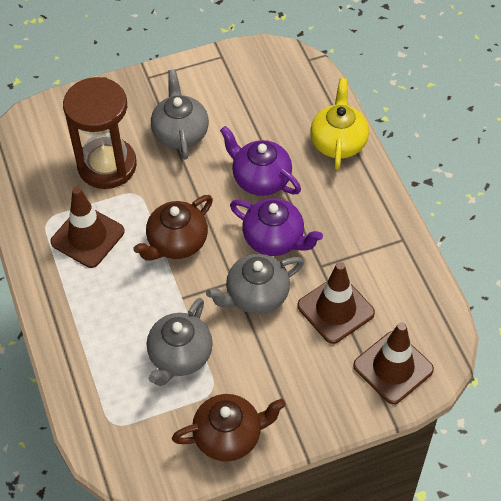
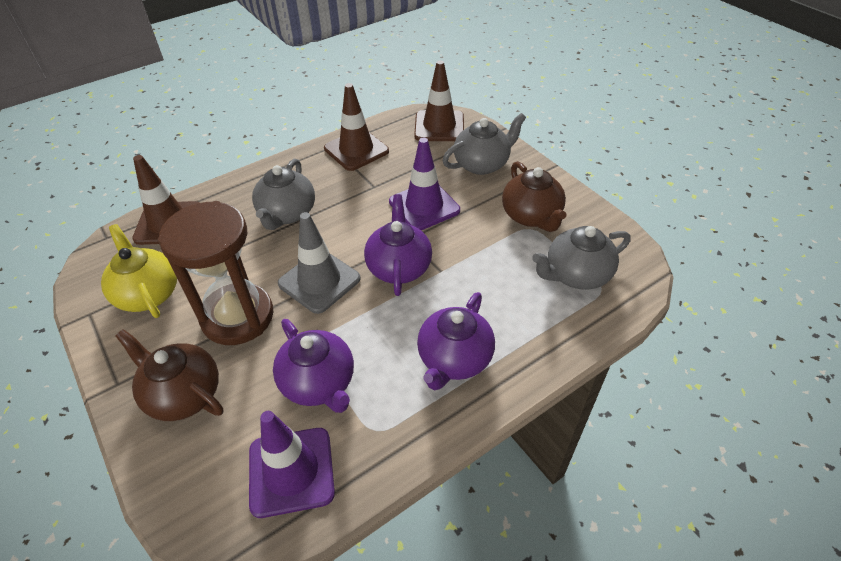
grey traffic cone: 0 -> 1
purple teapot: 2 -> 3
purple traffic cone: 0 -> 2

